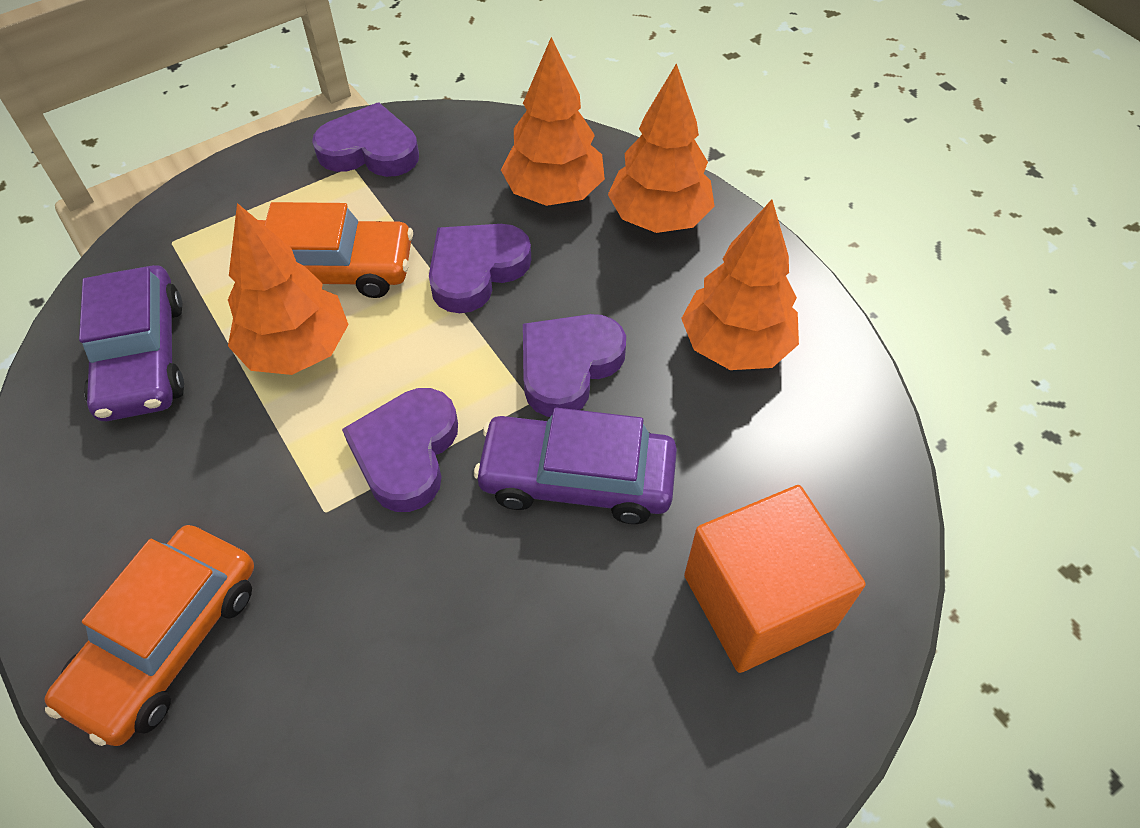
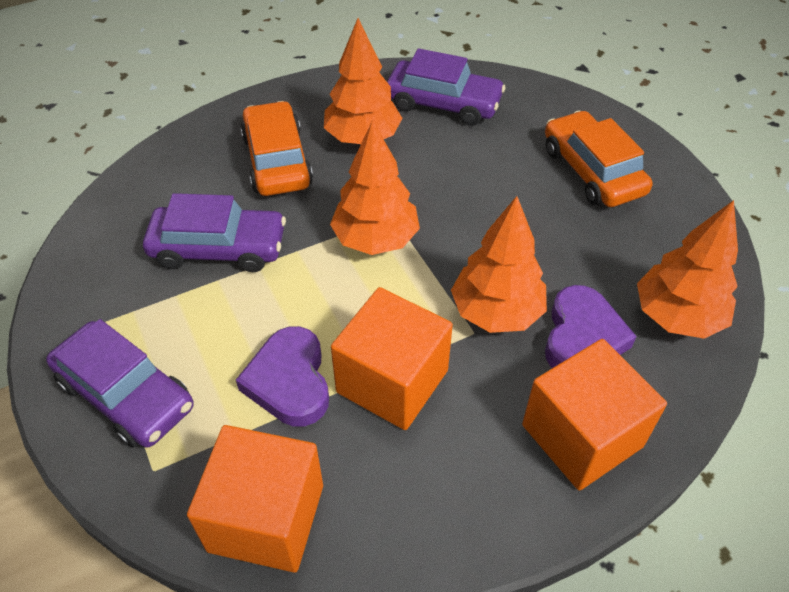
orange cube: 1 -> 3
purple car: 2 -> 3
purple heart: 4 -> 2

